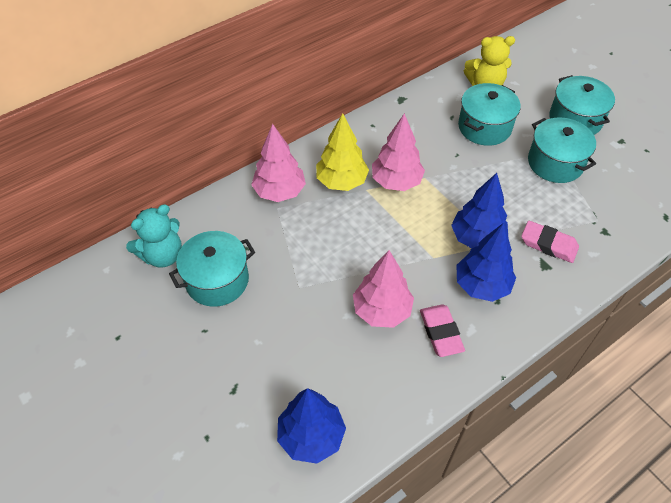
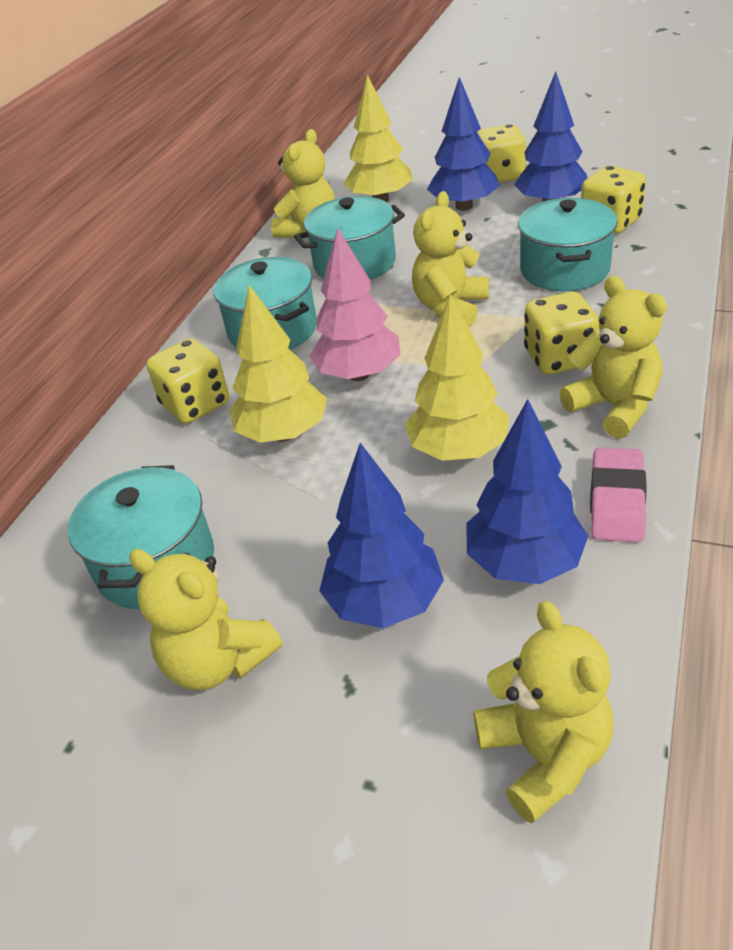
blue tree: 3 -> 4
pink eraser: 2 -> 1
pink tree: 3 -> 1
turquoise teddy bear: 1 -> 0
yellow dice: 0 -> 4
yellow teddy bear: 1 -> 5
yellow tree: 1 -> 3

